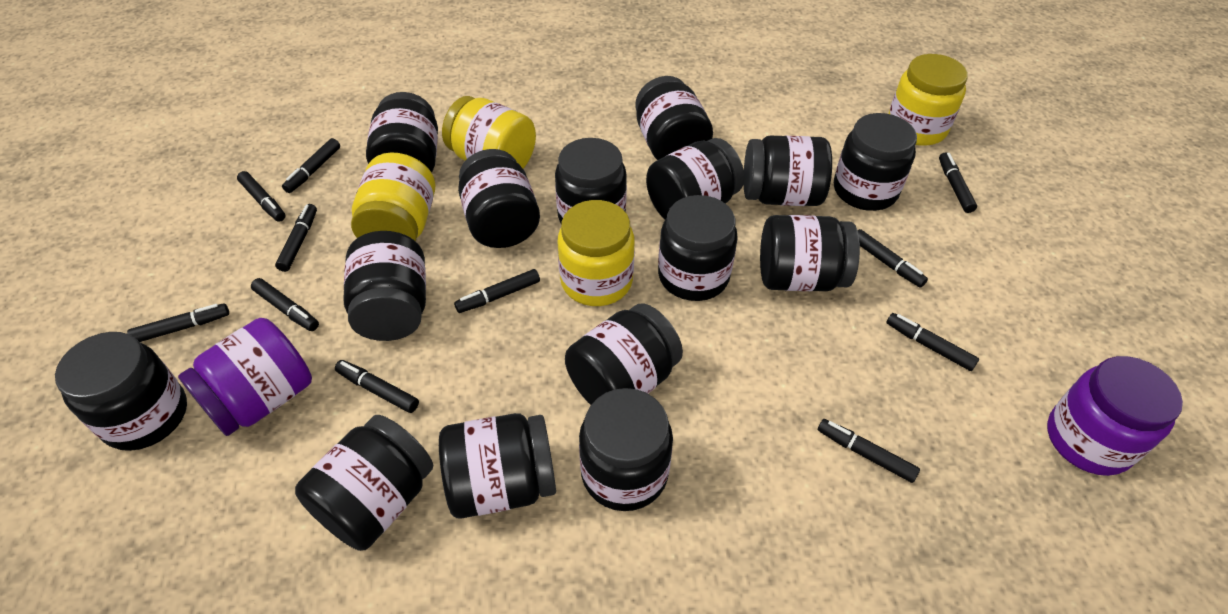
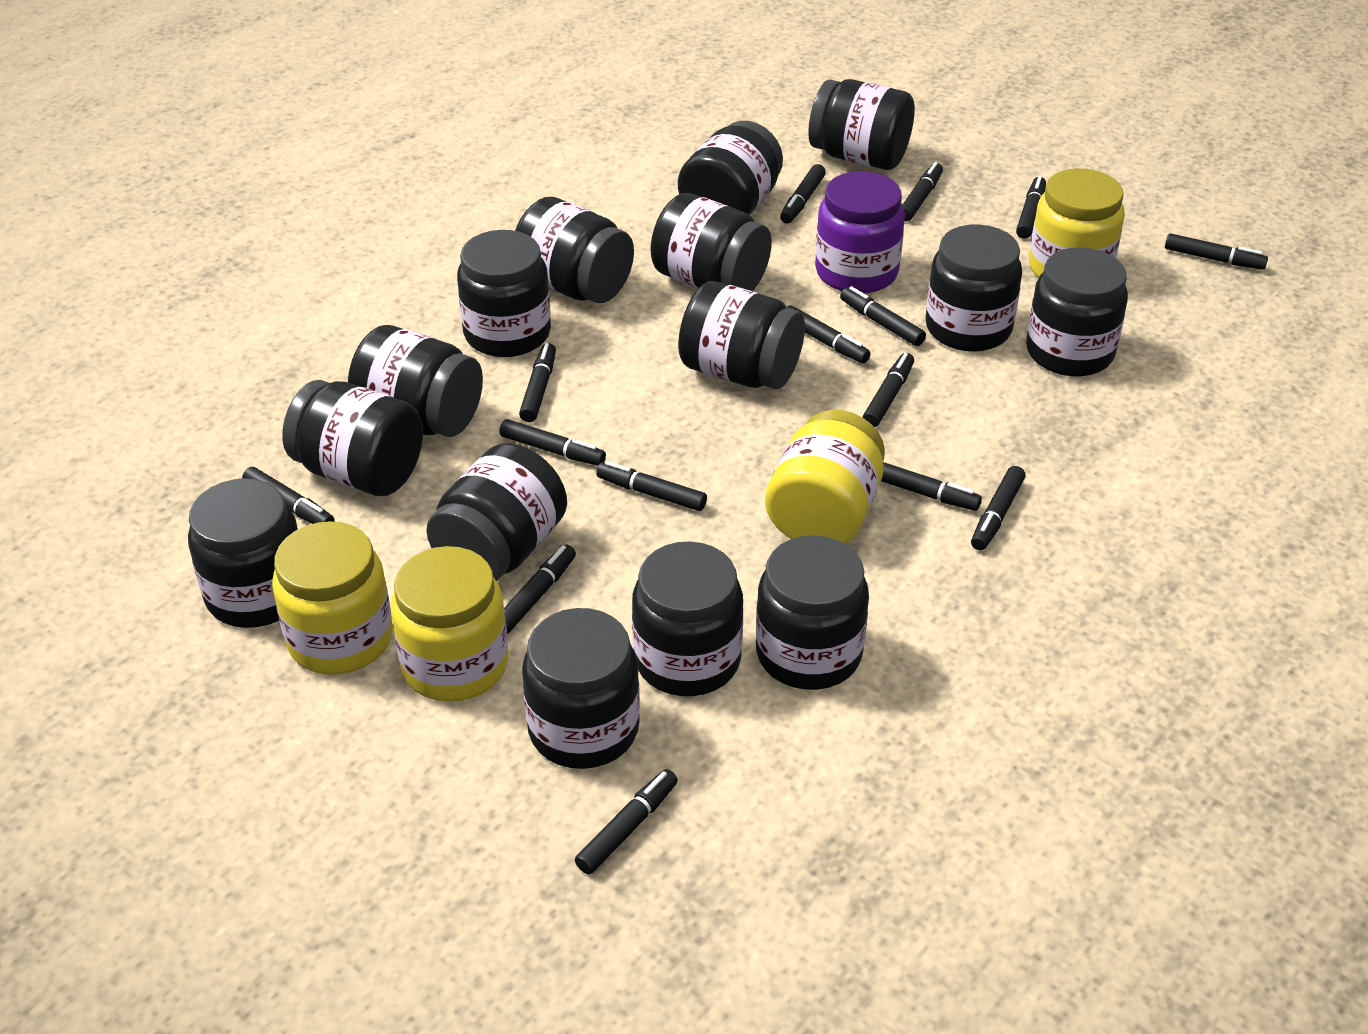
black marker: 11 -> 15
purple jar: 2 -> 1

